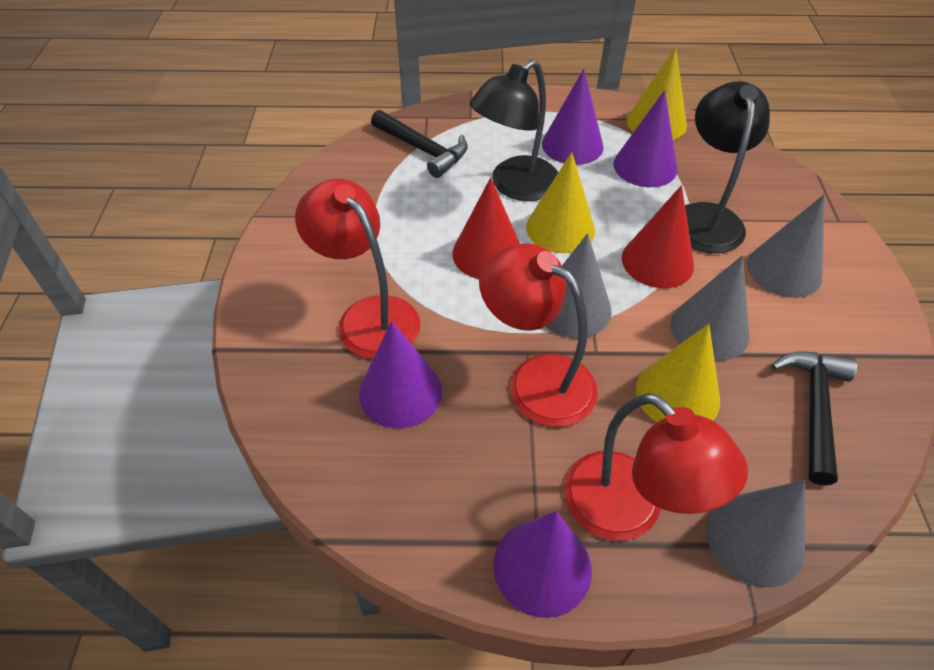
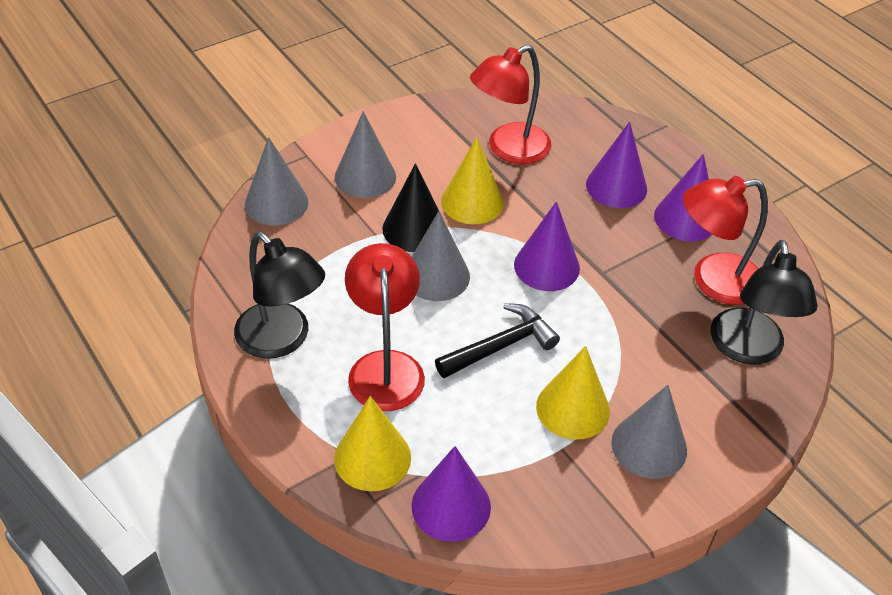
black cone: 0 -> 1
black hammer: 2 -> 1
red cone: 2 -> 0

